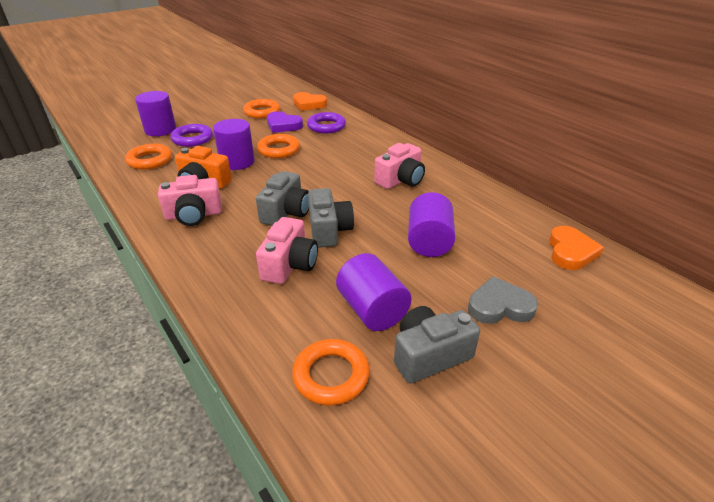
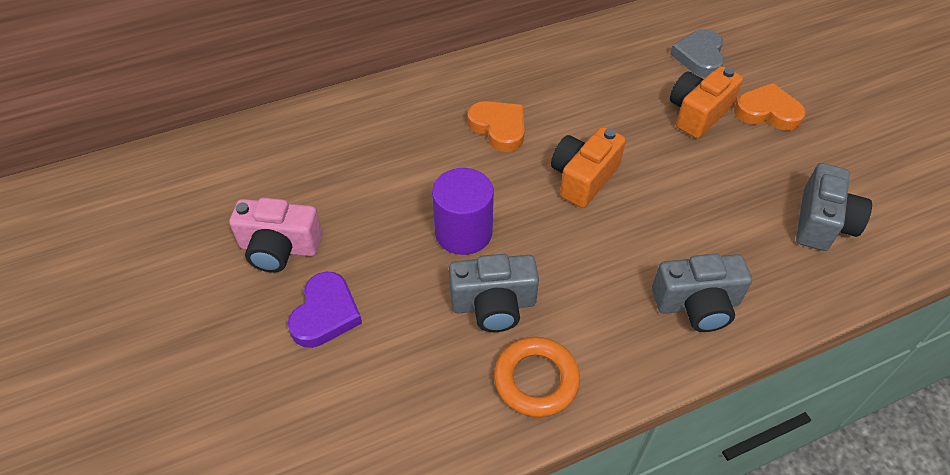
orange camera: 1 -> 2
orange ring: 4 -> 1
pink camera: 3 -> 1
purple cylinder: 4 -> 1
purple ring: 2 -> 0

